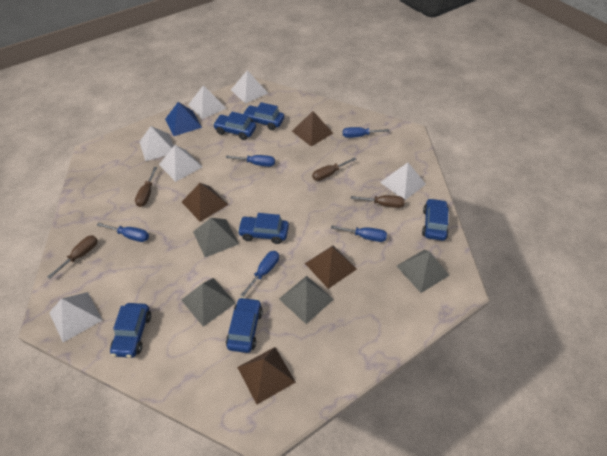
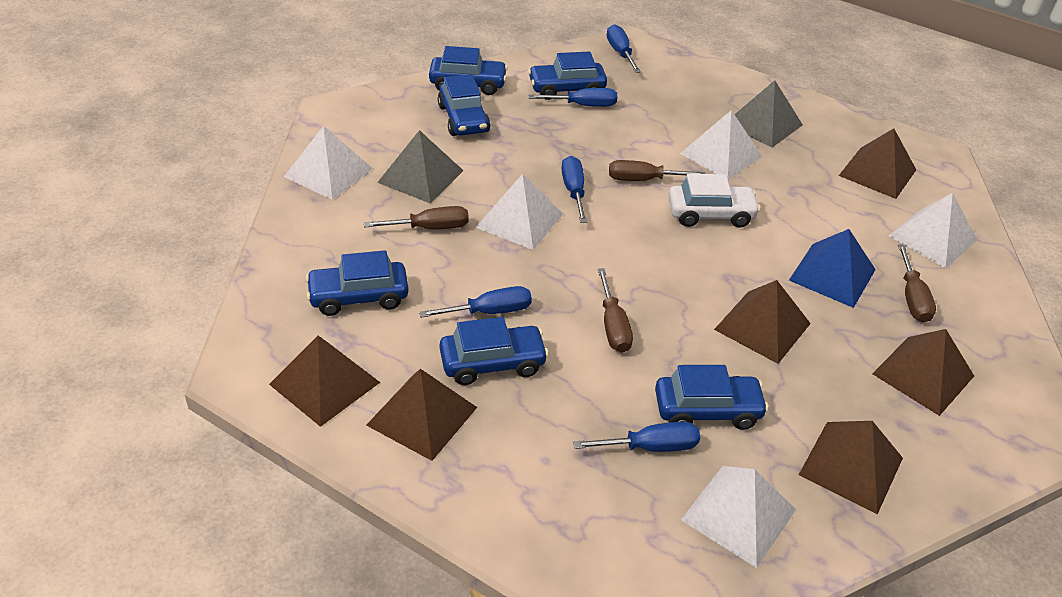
brown pyramid: 4 -> 6
grey pyramid: 4 -> 2
white car: 0 -> 1
white pyramid: 6 -> 5

